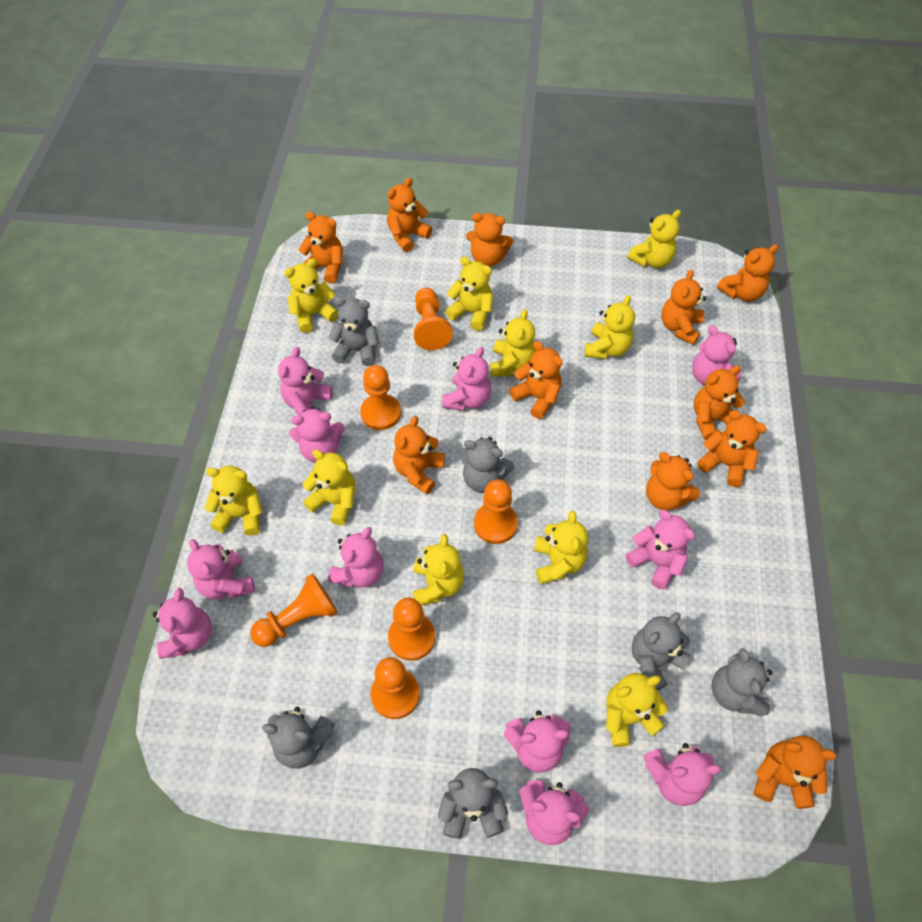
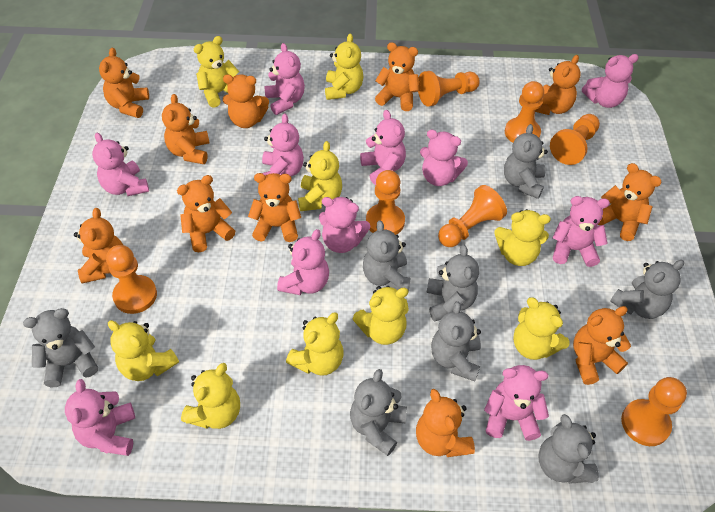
grey teddy bear: 6 -> 8
orange pawn: 6 -> 7
yellow teddy bear: 10 -> 9

